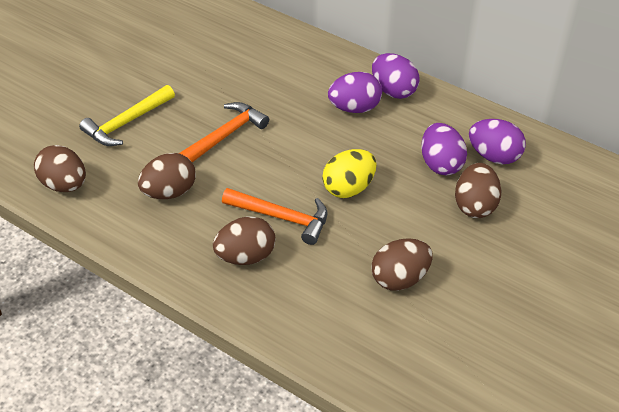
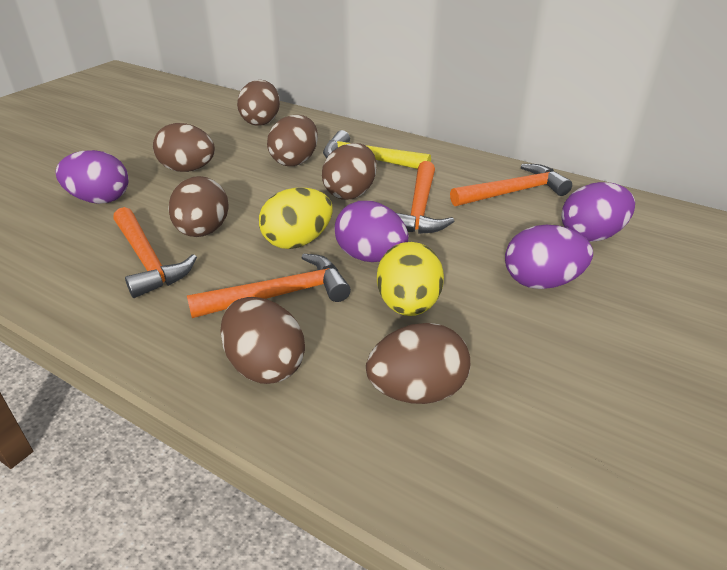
brown egg: 5 -> 7
orange hammer: 2 -> 4
yellow egg: 1 -> 2

